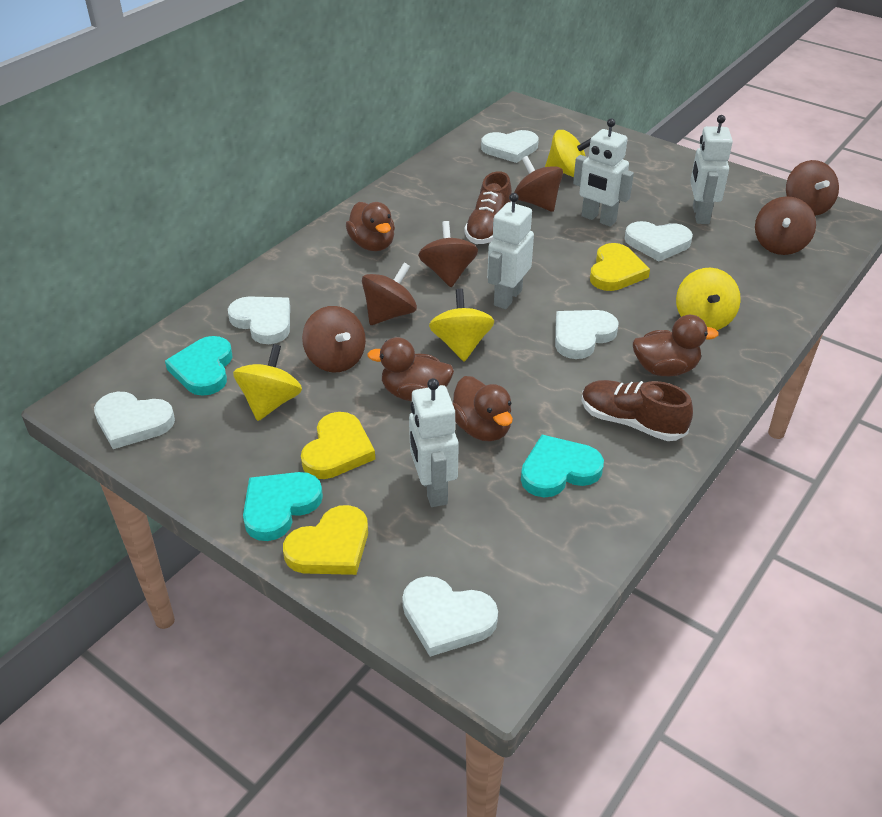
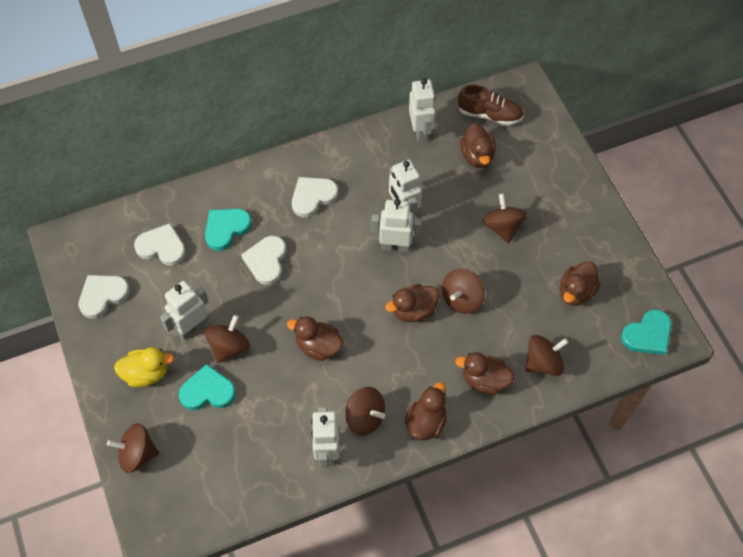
brown duck: 4 -> 6
brown shoe: 2 -> 1
white heart: 6 -> 4
white robot: 4 -> 5
yellow duck: 0 -> 1
yellow heart: 3 -> 0
yellow spinning top: 4 -> 0

